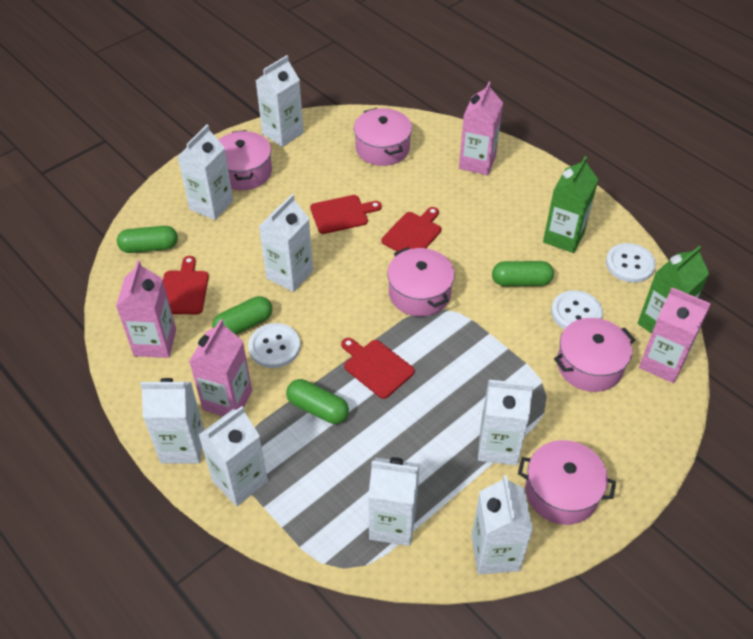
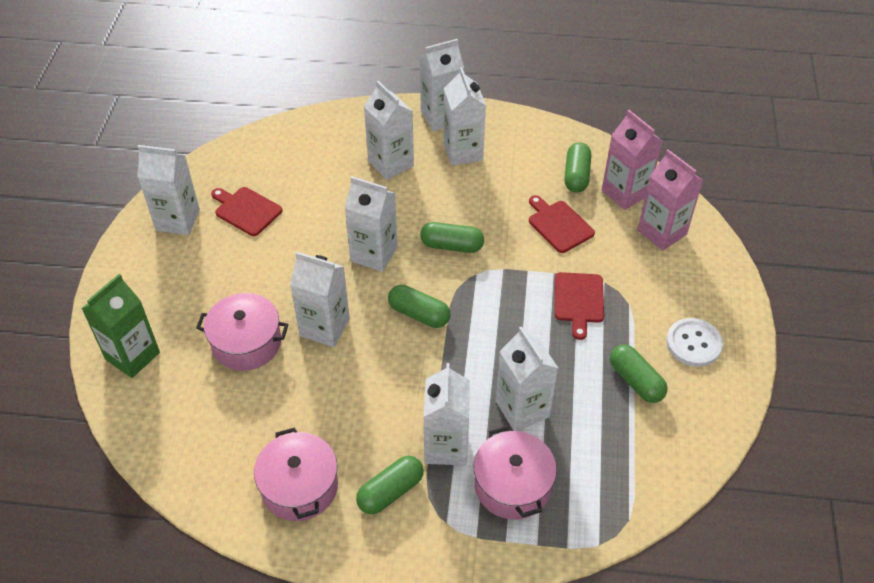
green capsule: 4 -> 5
green carton: 2 -> 1
pink carton: 4 -> 2
pink pot: 5 -> 3
red cutting board: 4 -> 3
white button: 3 -> 1

